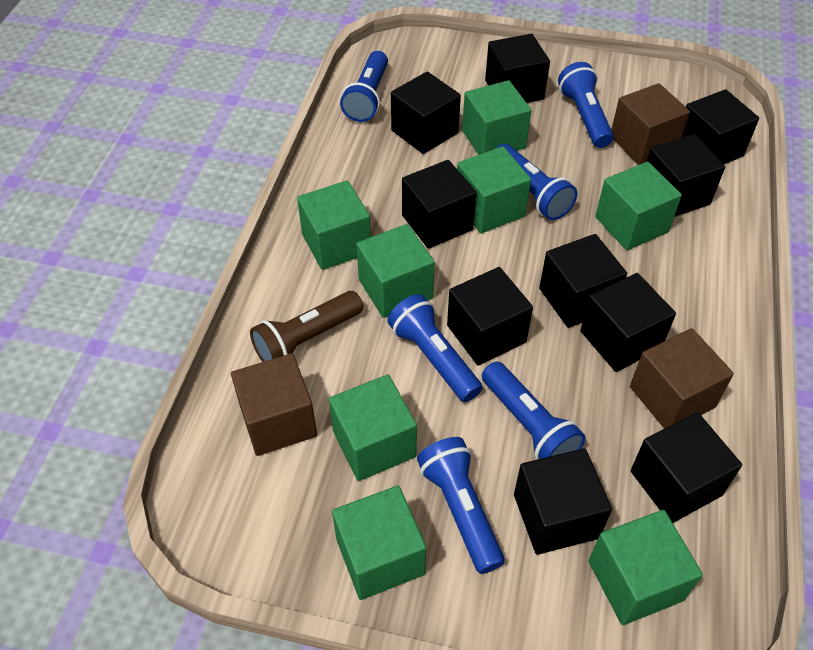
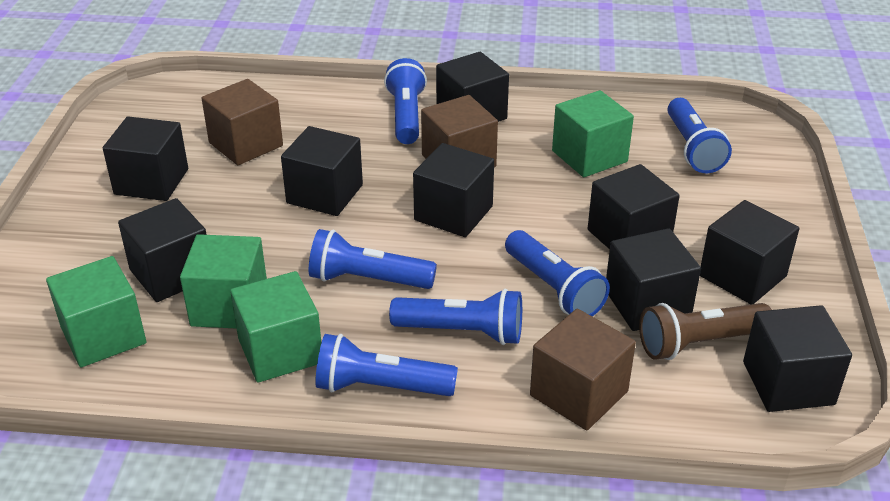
black cube: 10 -> 9
green cube: 8 -> 4

